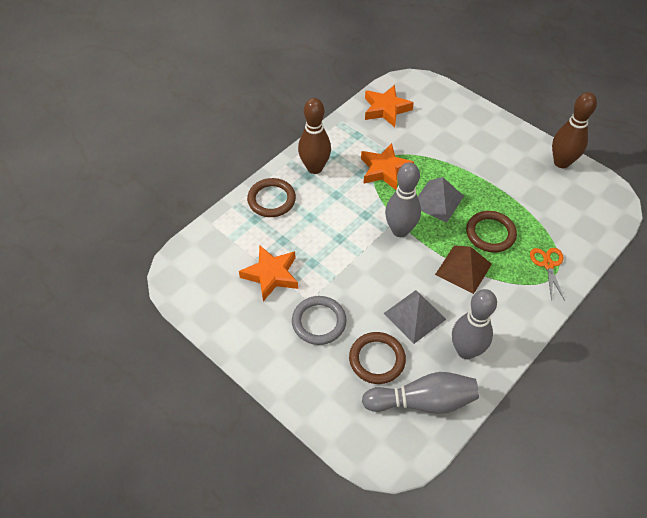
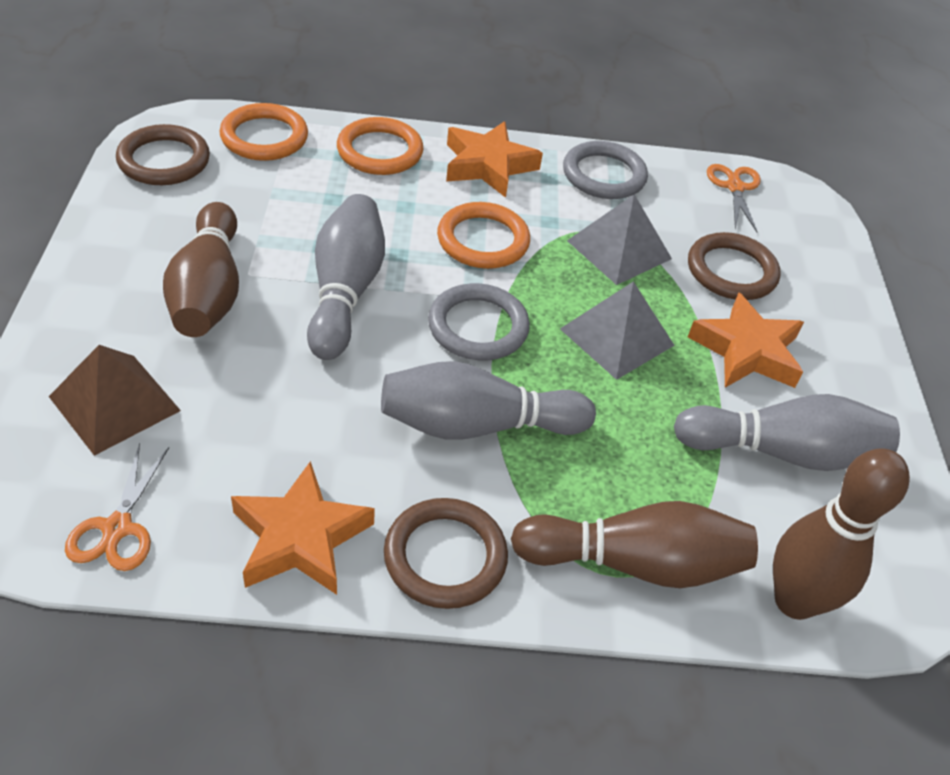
brown bowling pin: 2 -> 3
grey ring: 1 -> 2
orange ring: 0 -> 3
orange scissors: 1 -> 2

